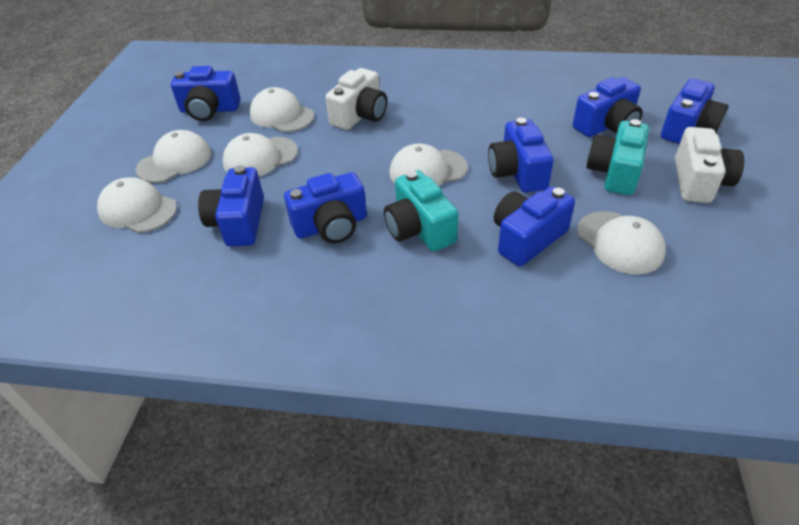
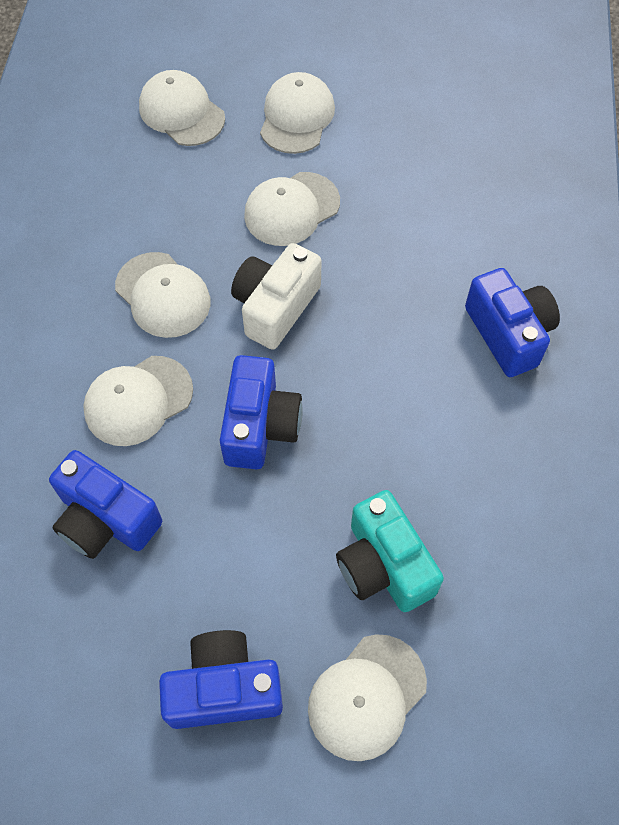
blue camera: 7 -> 4
turquoise camera: 2 -> 1
white camera: 2 -> 1

